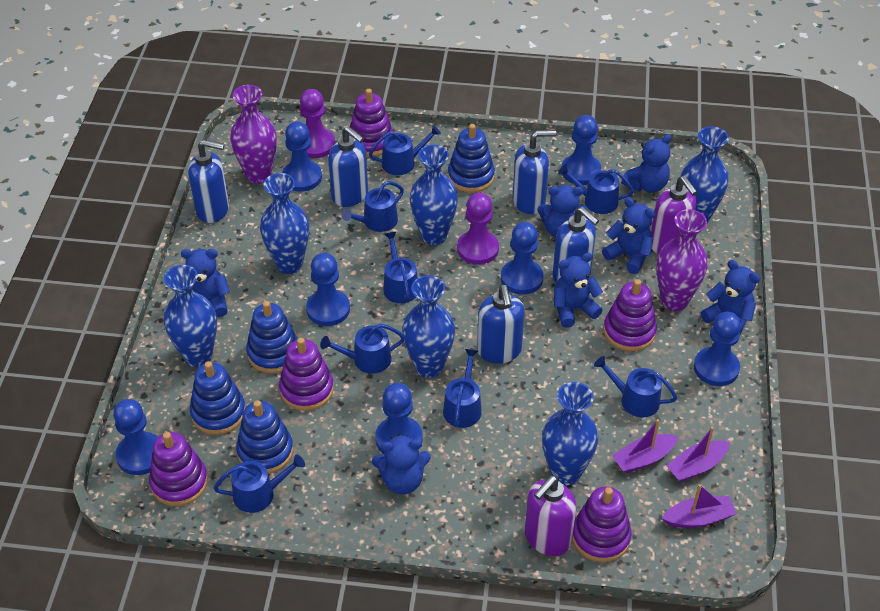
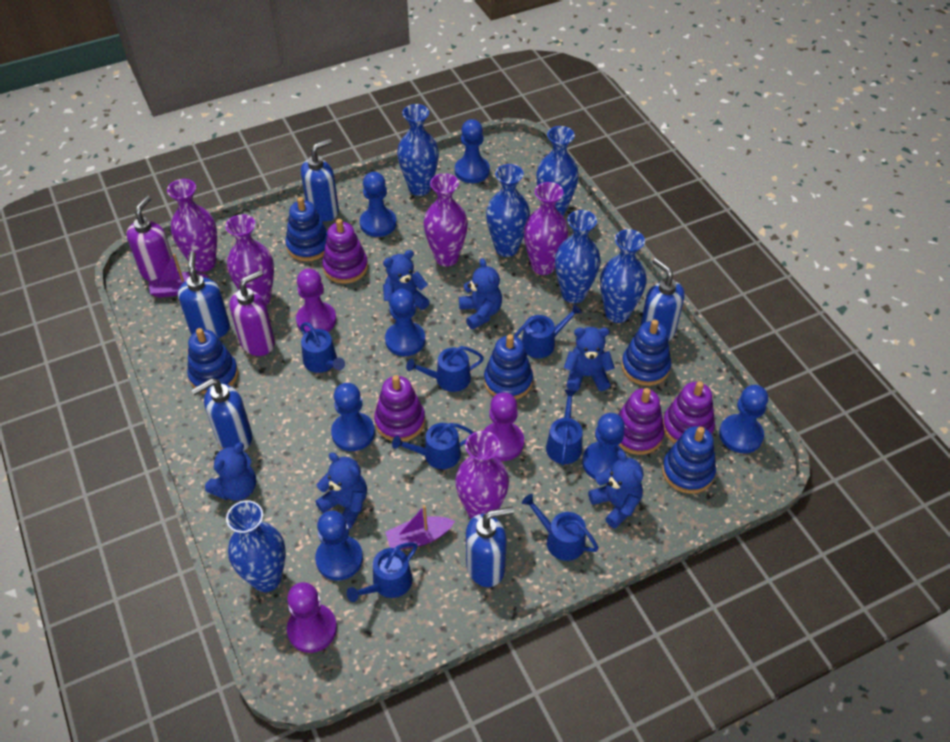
blue stacking toy: 4 -> 5
blue teddy bear: 7 -> 6
blue watering can: 8 -> 7
purple boat: 3 -> 2
purple pawn: 2 -> 3
purple stacking toy: 5 -> 4
purple vase: 2 -> 5

